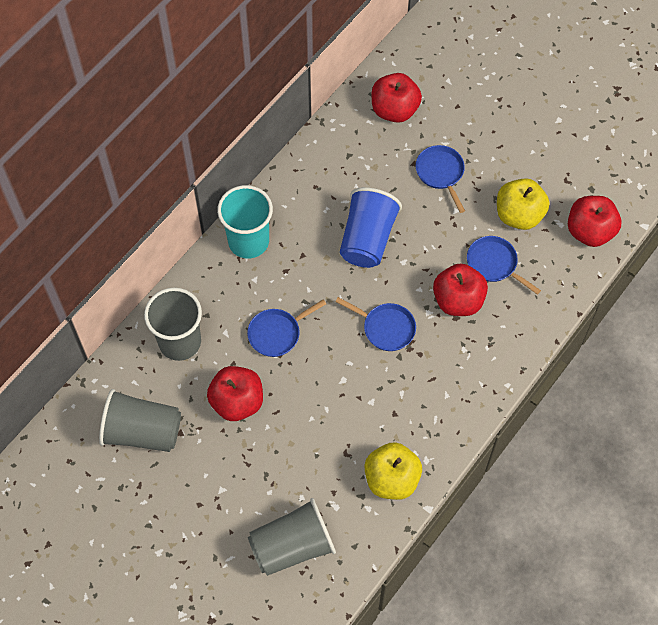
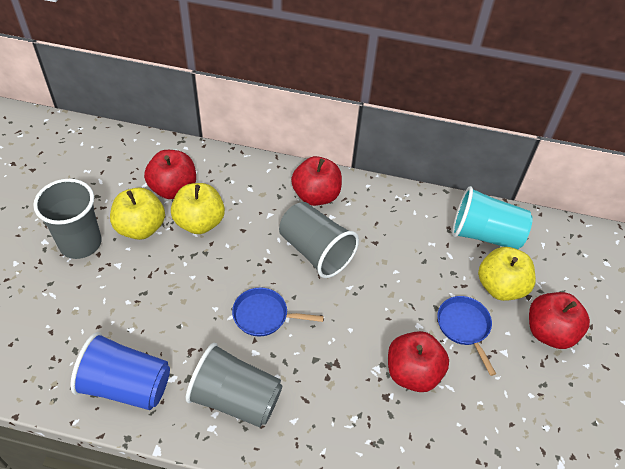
blue pan: 4 -> 2
yellow apple: 2 -> 3

